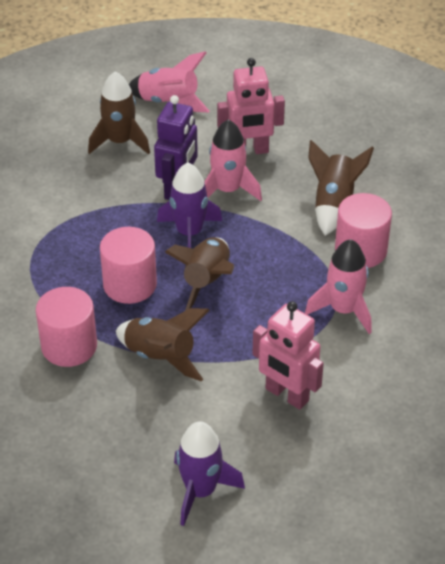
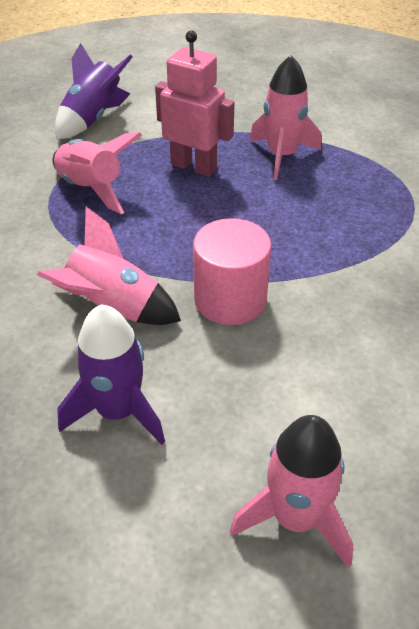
brown rocket: 4 -> 0
pink cylinder: 3 -> 1
pink robot: 2 -> 1
pink rocket: 3 -> 4
purple robot: 1 -> 0

